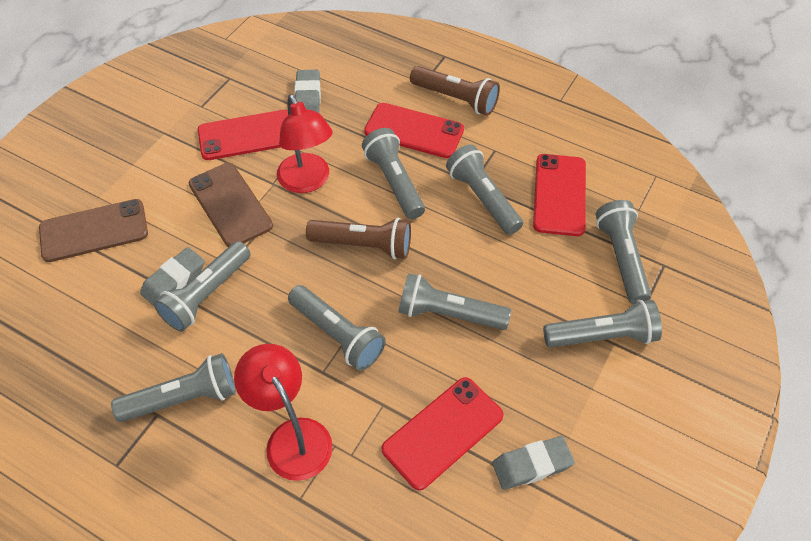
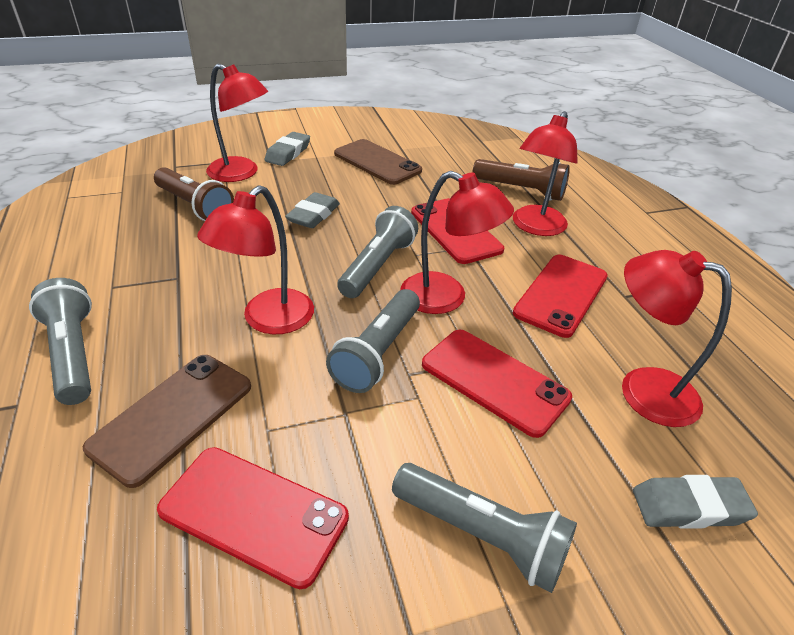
grey flashlight: 8 -> 4
red lamp: 2 -> 5

